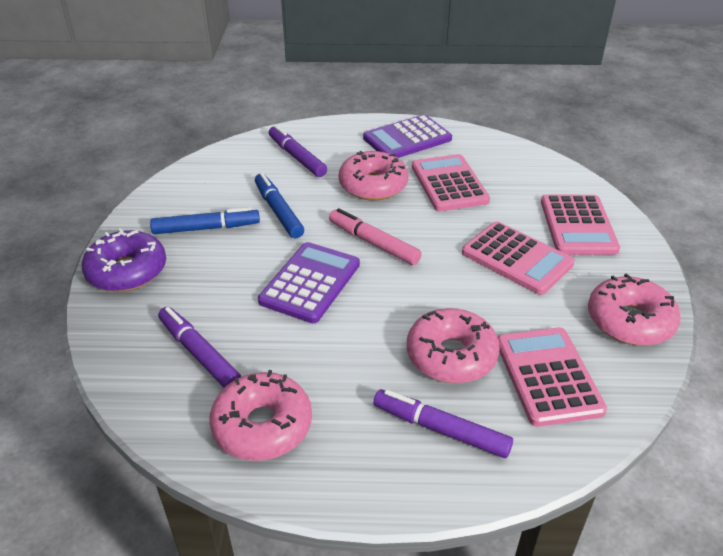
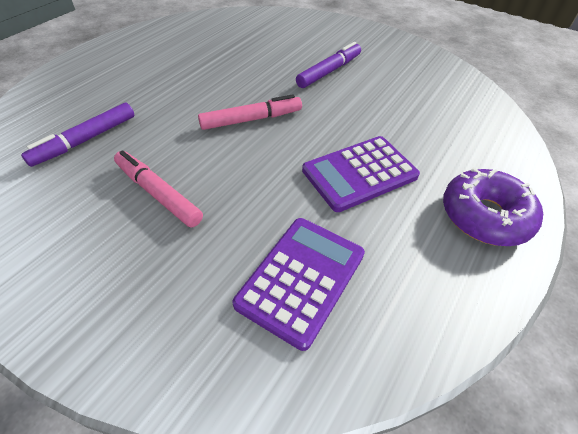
blue marker: 2 -> 0
pink calculator: 4 -> 0
pink donut: 4 -> 0
pink marker: 1 -> 2
purple marker: 3 -> 2

